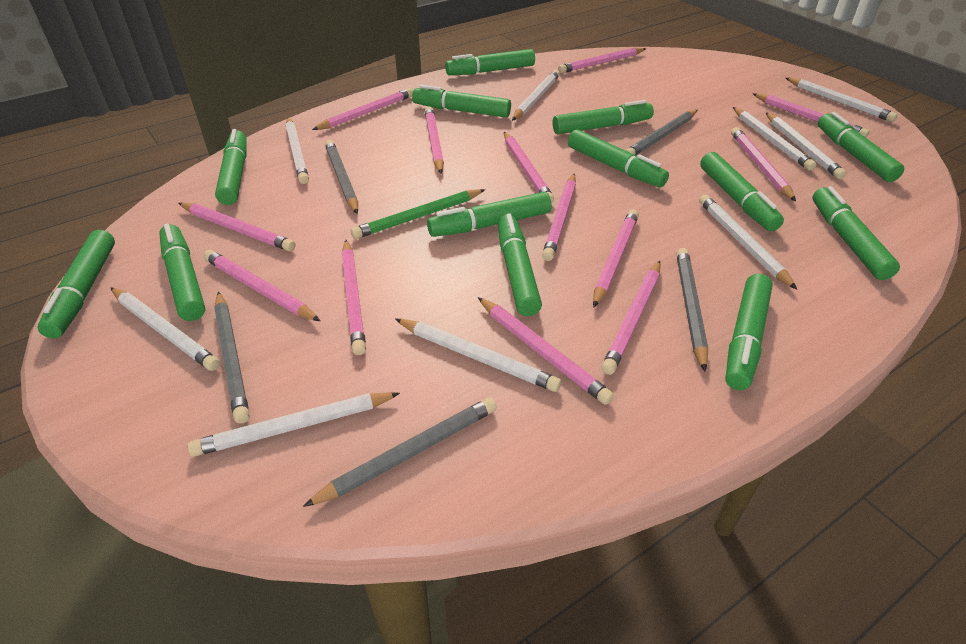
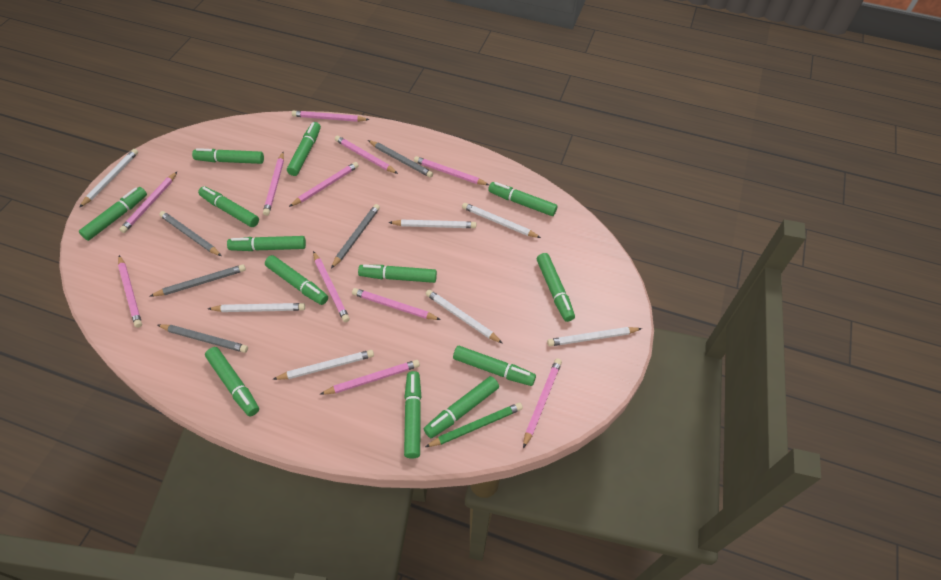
pink pencil: 13 -> 11
white pencil: 9 -> 7

